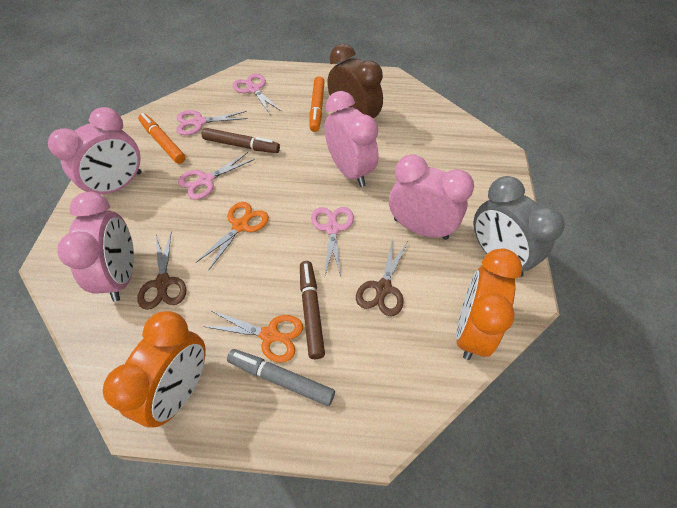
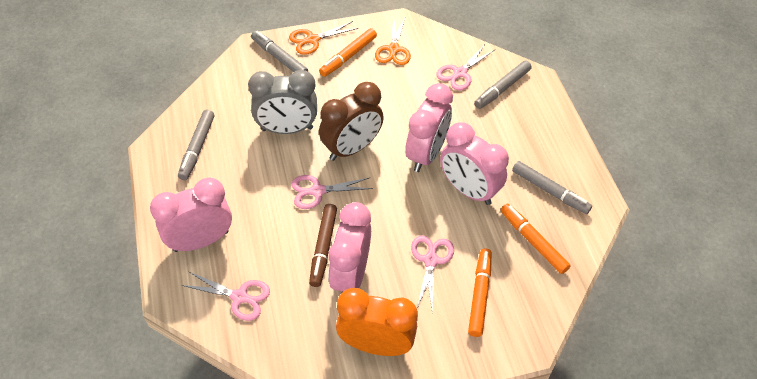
brown marker: 2 -> 1
brown scissors: 2 -> 0
grey marker: 1 -> 4
orange clock: 2 -> 1
orange marker: 2 -> 3

